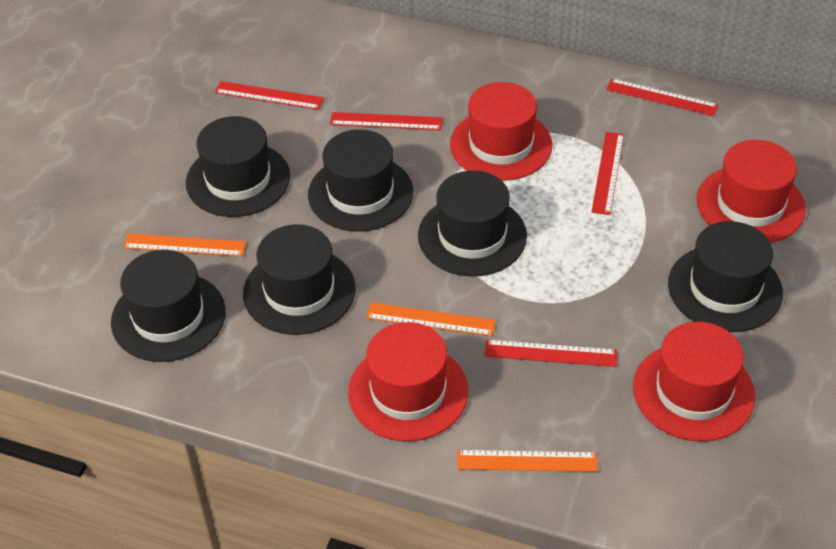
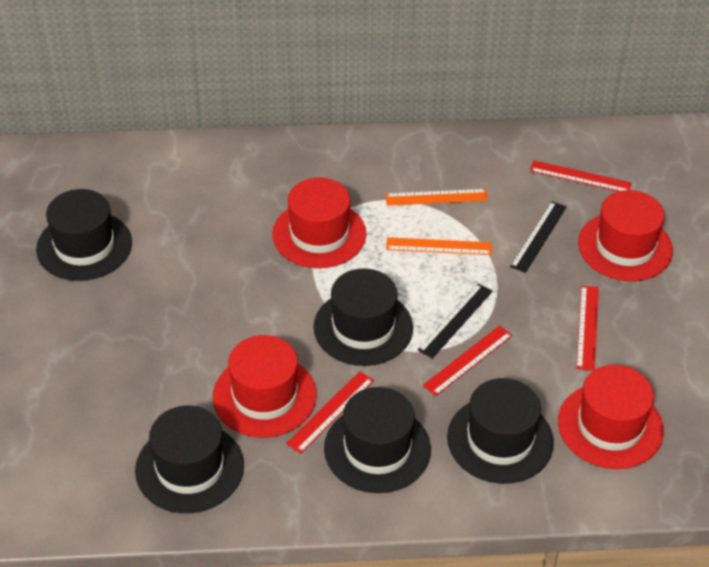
black hat: 6 -> 5
black ruler: 0 -> 2
orange ruler: 3 -> 2
red ruler: 5 -> 4

